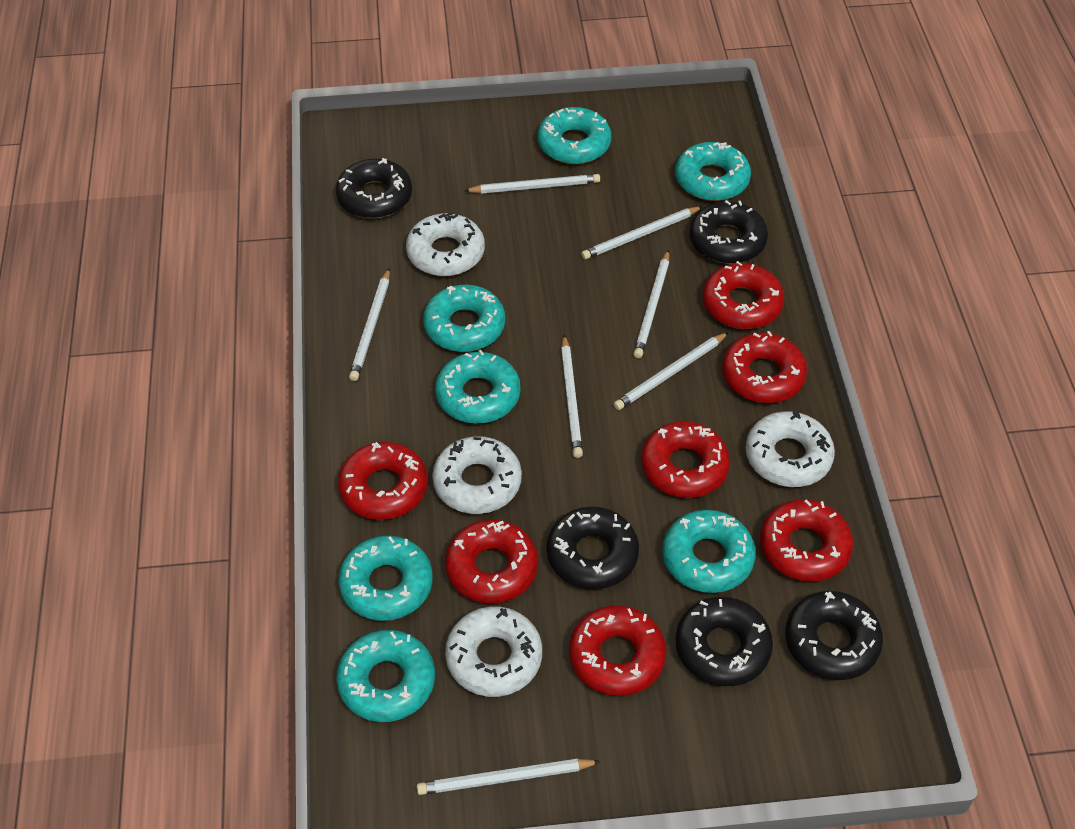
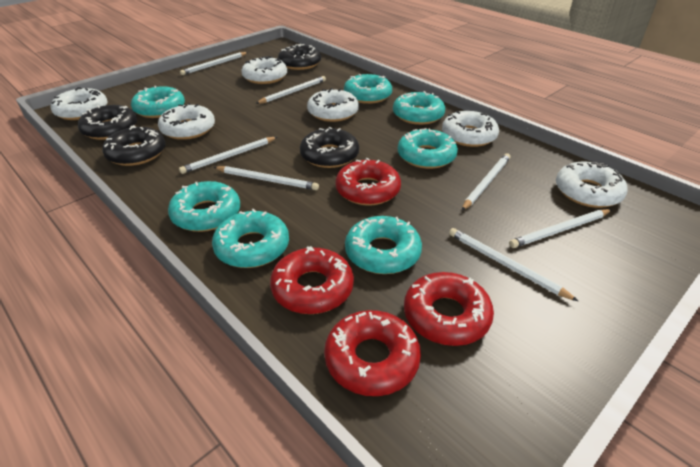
black donut: 5 -> 4
red donut: 7 -> 4
white donut: 4 -> 6

